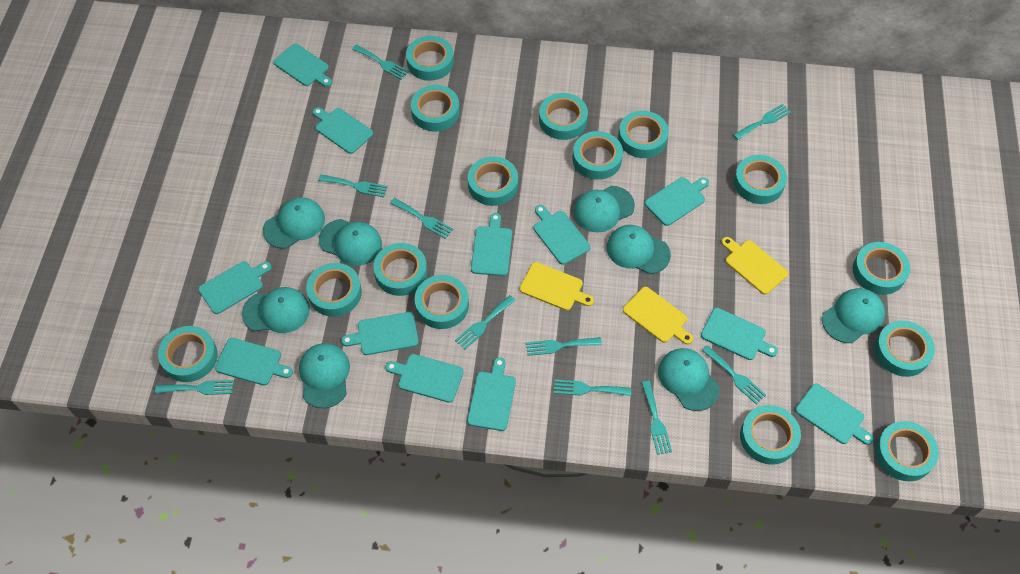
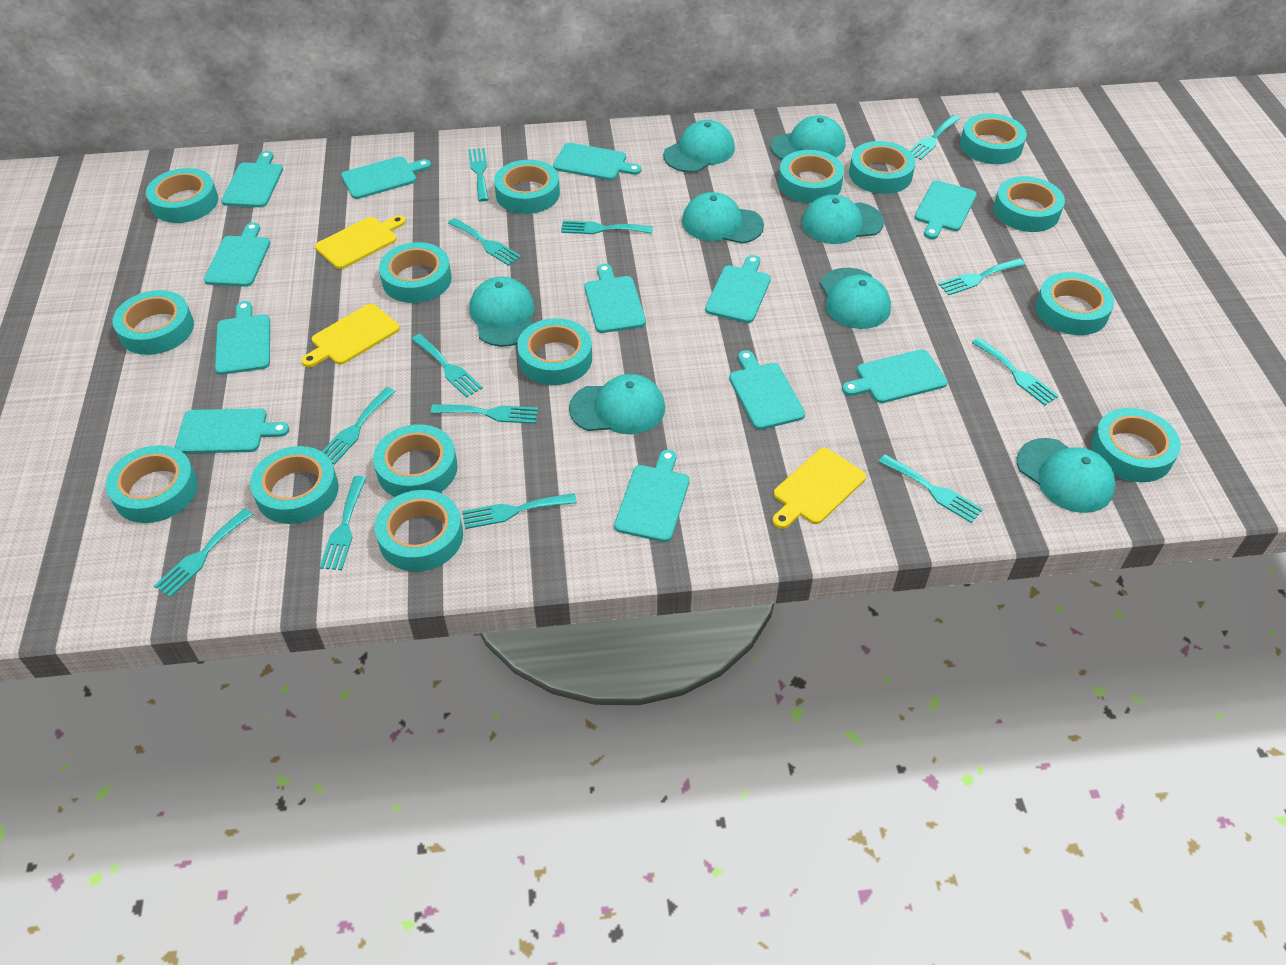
turquoise fork: 10 -> 13

